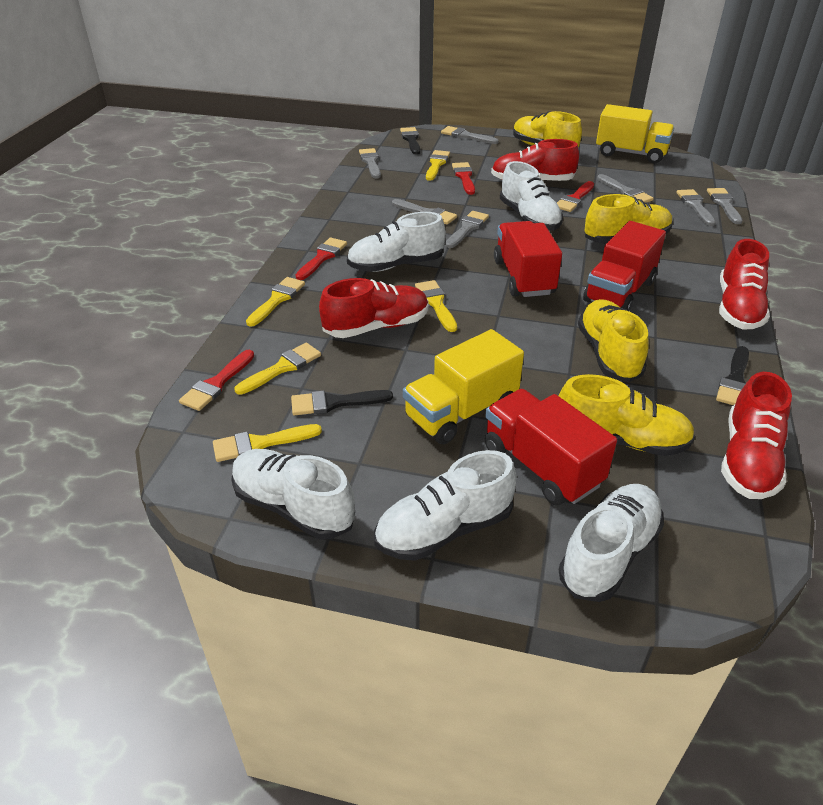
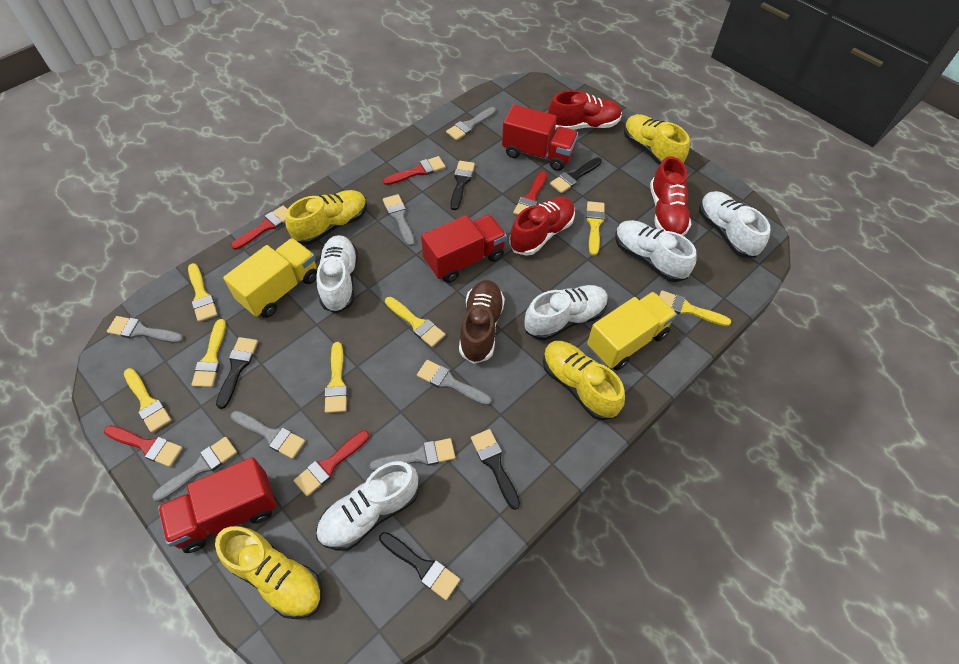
black brush: 3 -> 5
brown shoe: 0 -> 1
red brush: 4 -> 5
red shoe: 4 -> 3
yellow brush: 5 -> 7

